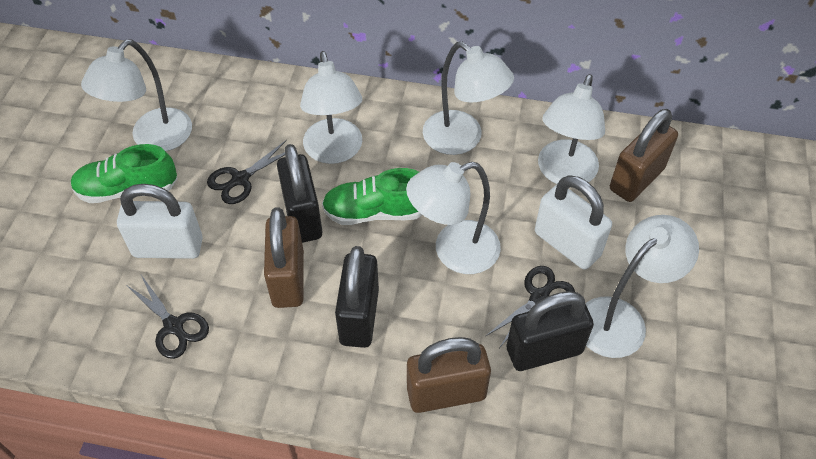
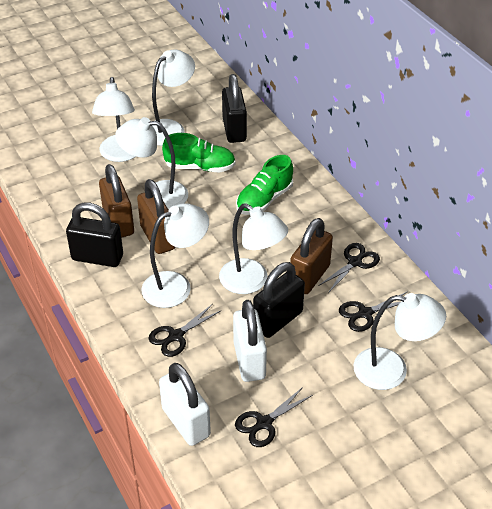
black scissors: 3 -> 4

